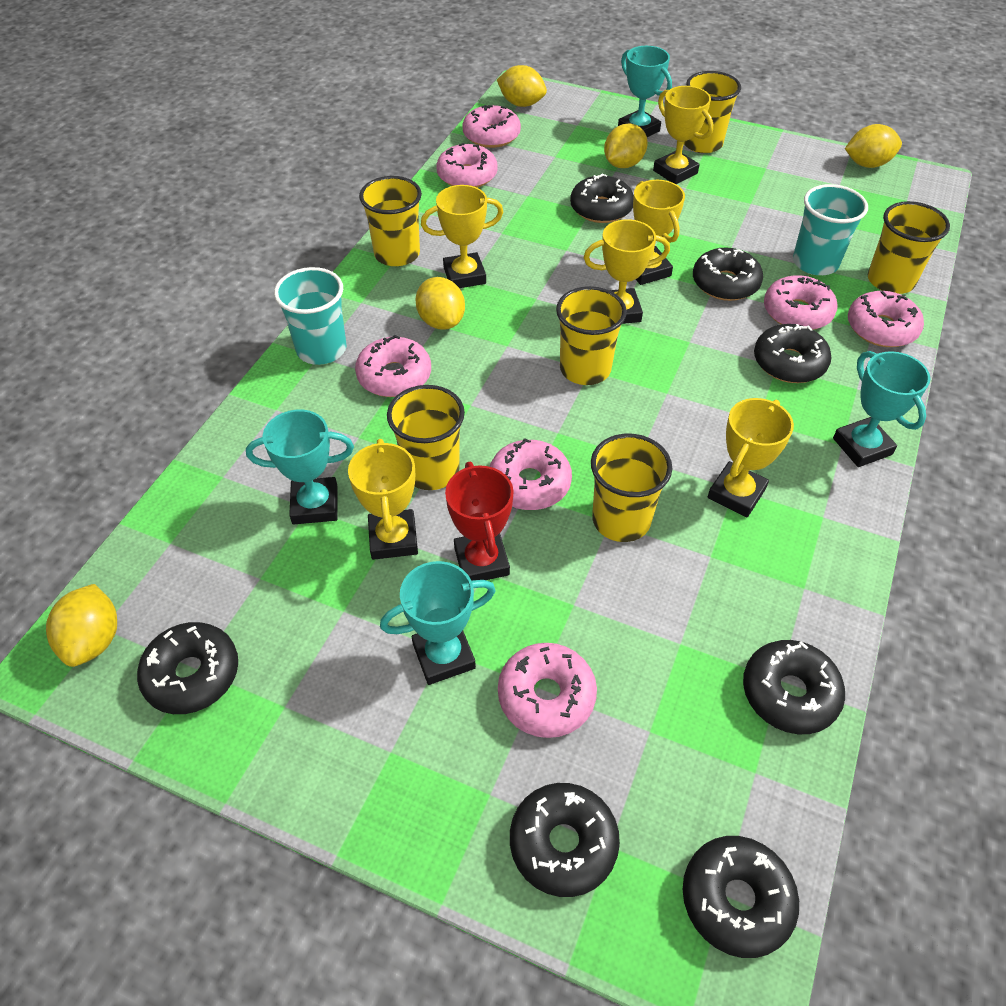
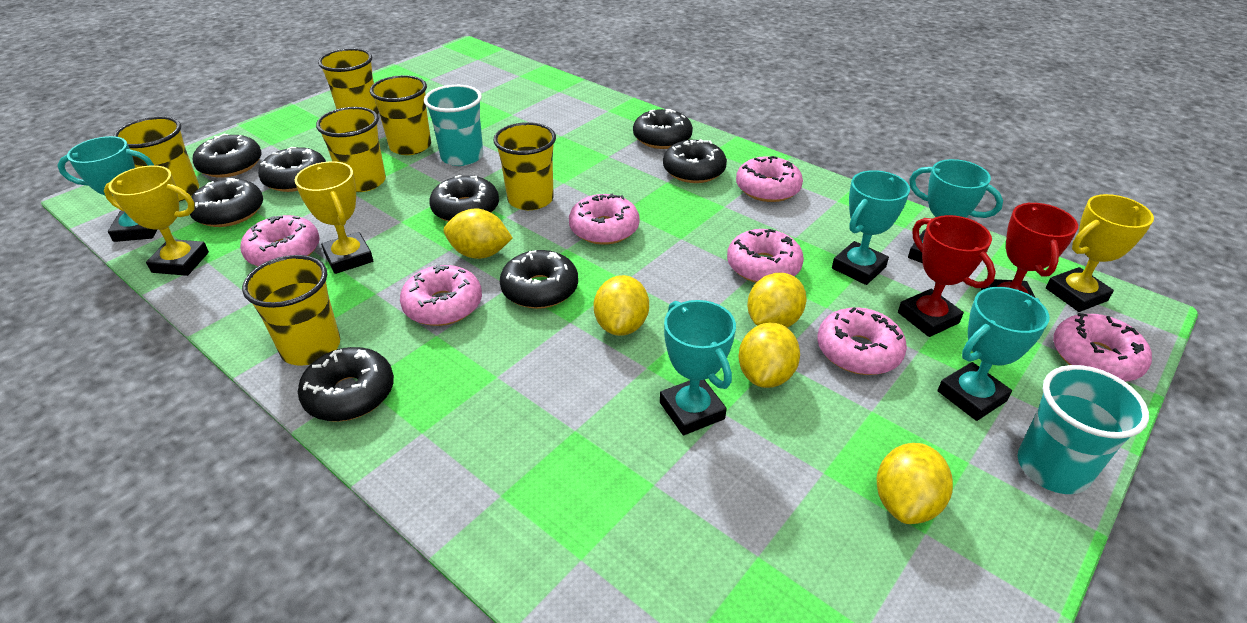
black donut: 7 -> 8
red trophy: 1 -> 2
turquoise trophy: 4 -> 5
yellow trophy: 6 -> 3

